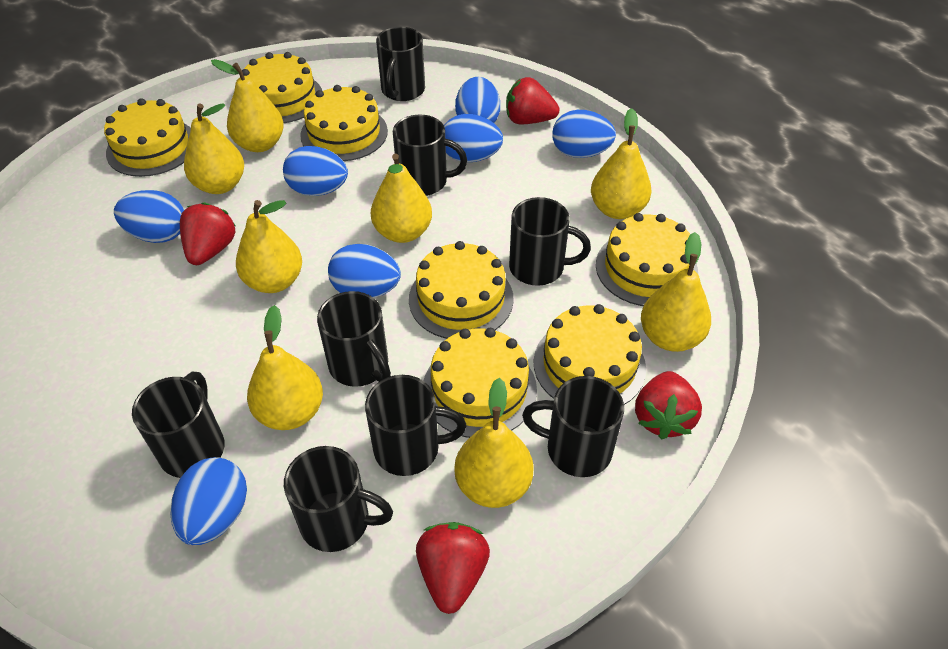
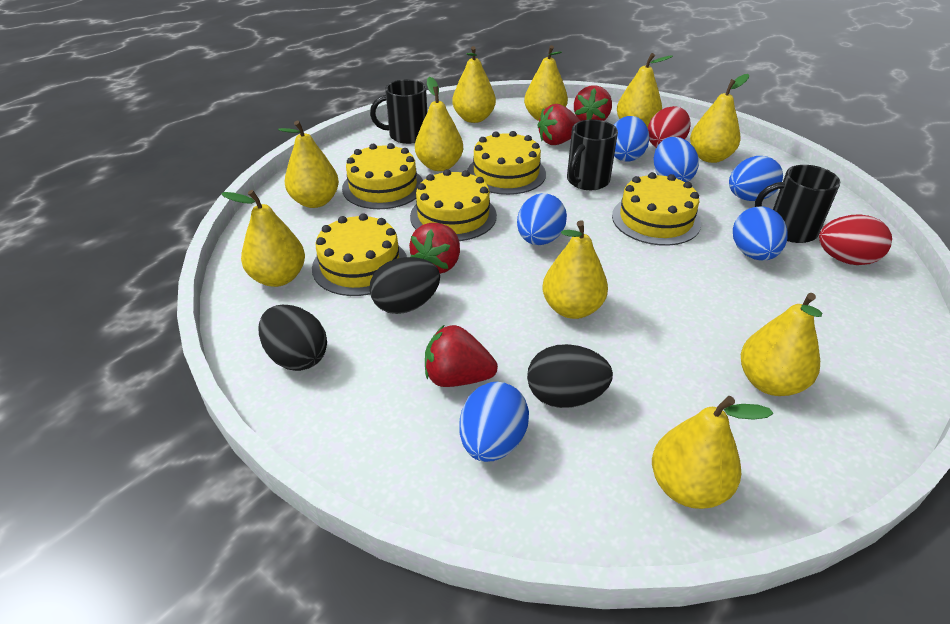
black egg: 0 -> 3
black mug: 8 -> 3
blue egg: 7 -> 6
red egg: 0 -> 2
yellow cake: 7 -> 5
yellow pear: 8 -> 10

